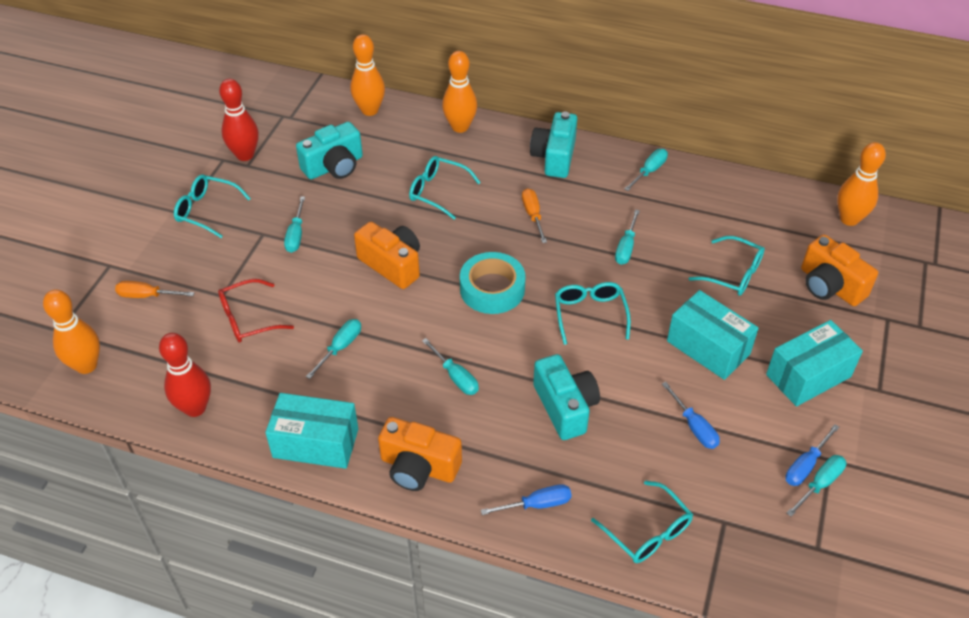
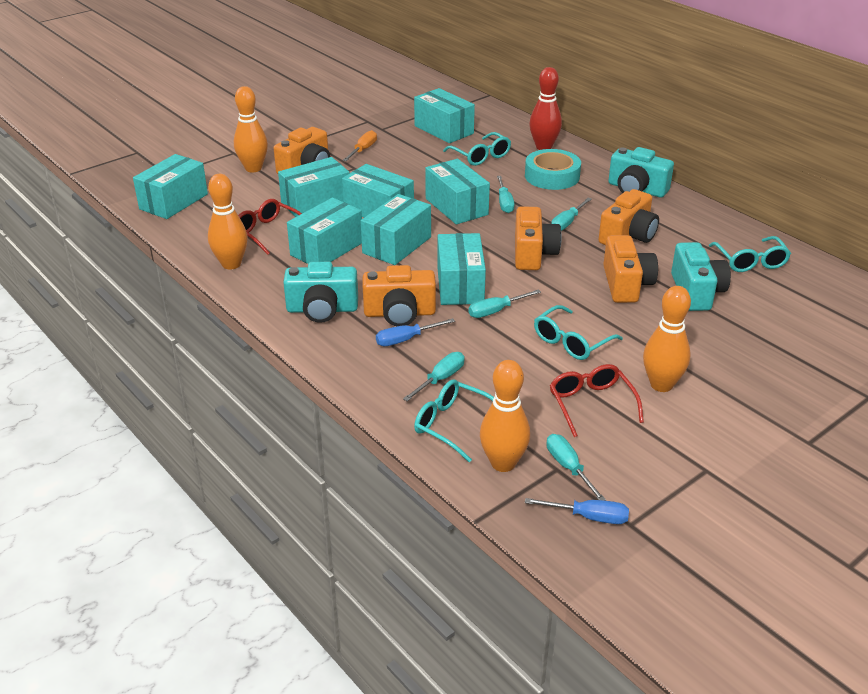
blue screwdriver: 3 -> 2
orange camera: 3 -> 5
orange screwdriver: 2 -> 1
red bowling pin: 2 -> 1
red glasses: 1 -> 2
turquoise box: 3 -> 8
turquoise glasses: 5 -> 4
turquoise screwdriver: 6 -> 5

